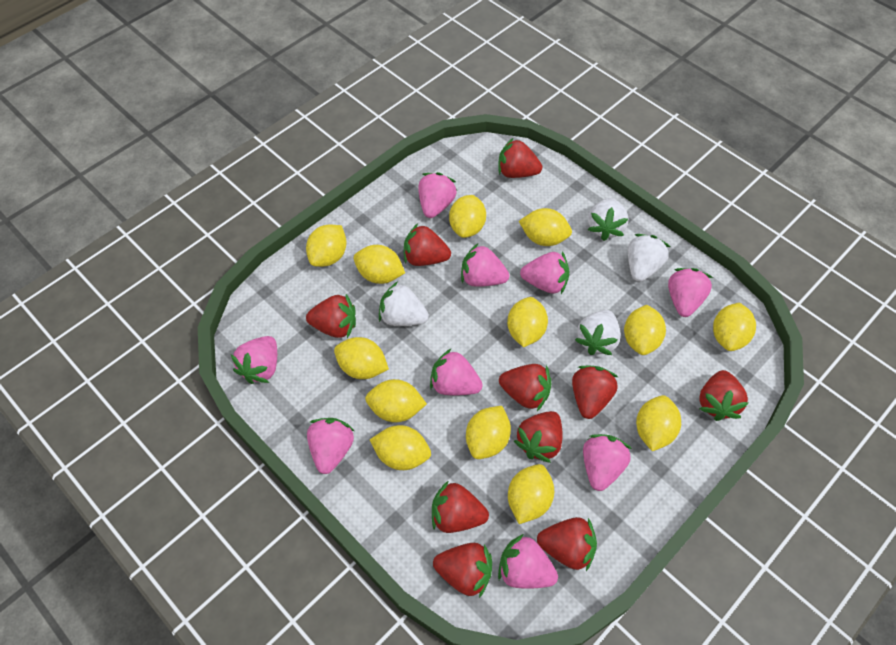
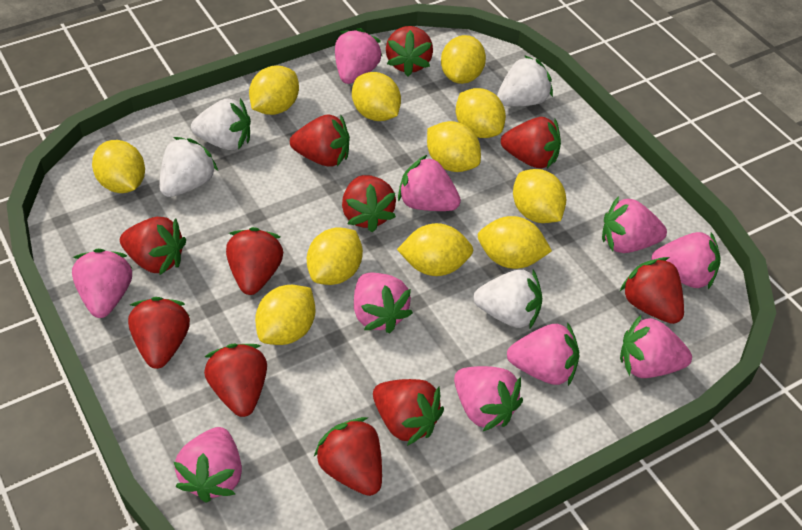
pink strawberry: 9 -> 10
red strawberry: 10 -> 11
yellow lemon: 13 -> 11

